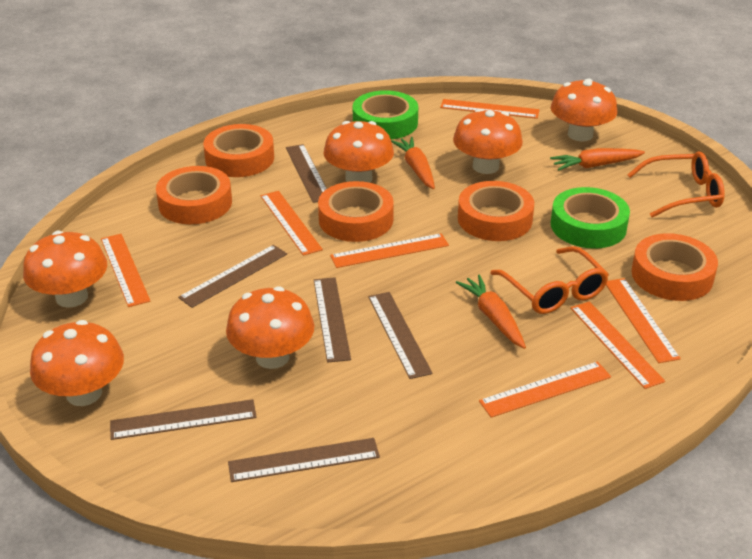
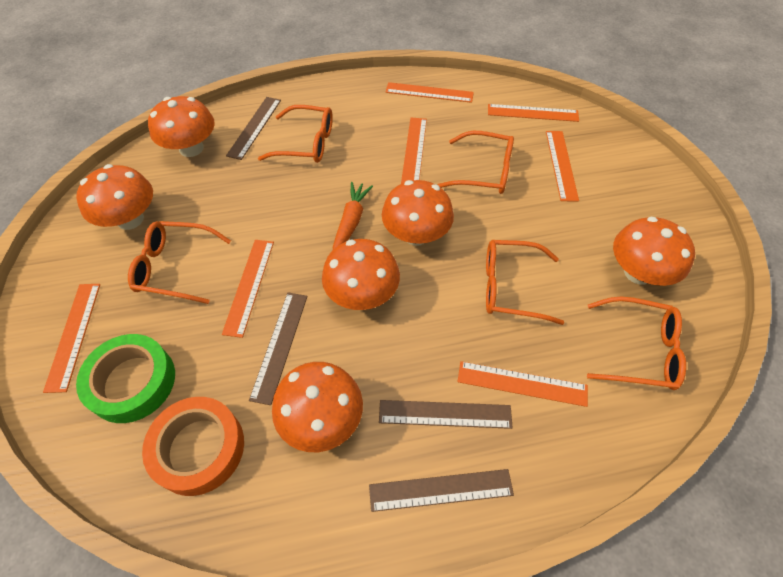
brown ruler: 6 -> 4
green tape: 2 -> 1
orange carrot: 3 -> 1
orange glasses: 2 -> 5
orange tape: 5 -> 1

